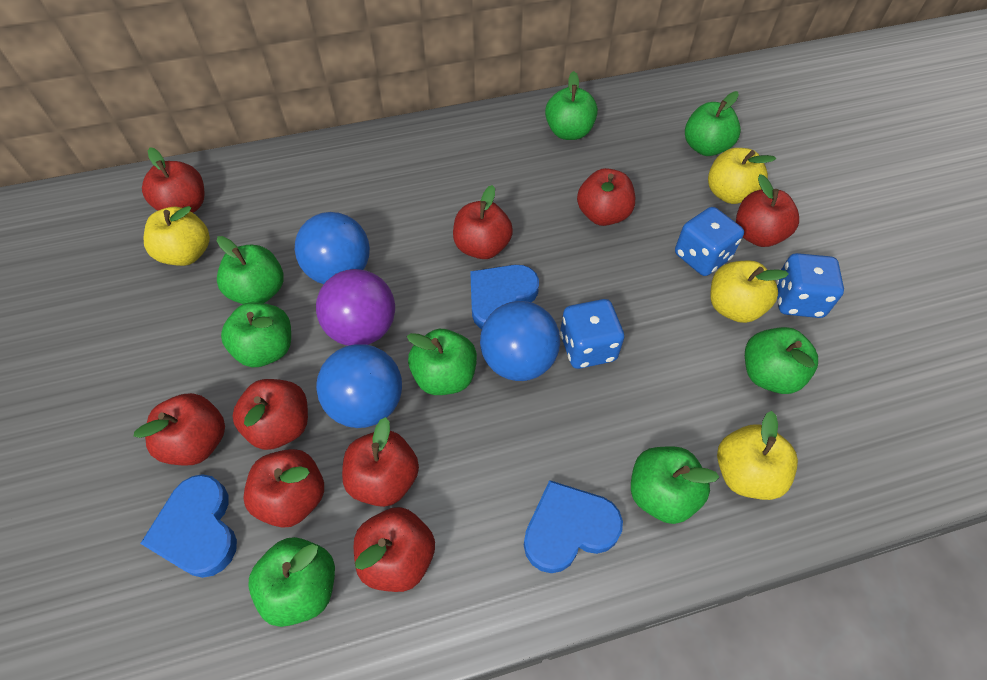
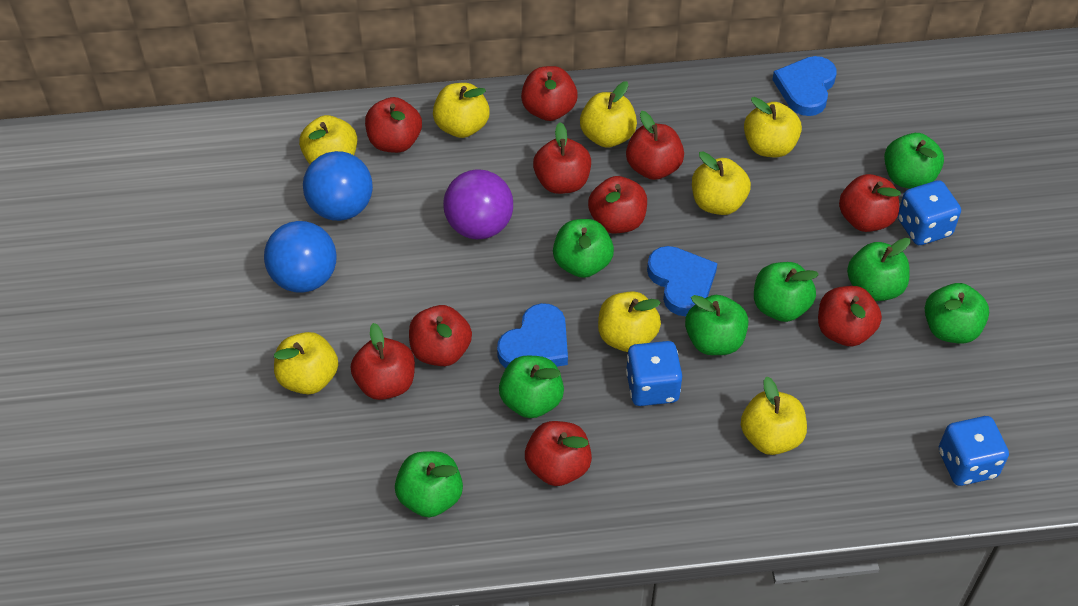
blue ball: 3 -> 2
red apple: 9 -> 10
yellow apple: 4 -> 8

